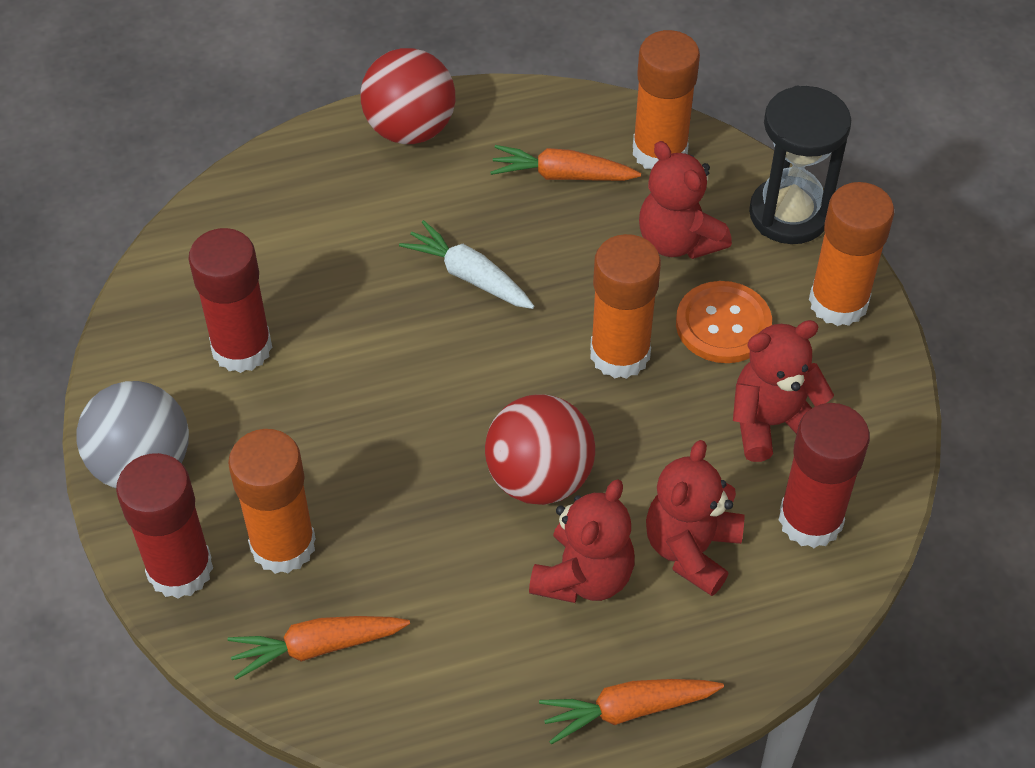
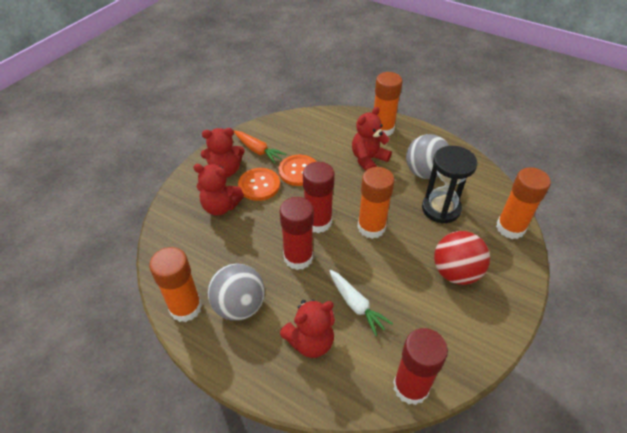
grey ball: 1 -> 2
orange button: 1 -> 2
orange carrot: 3 -> 1
red ball: 2 -> 1

